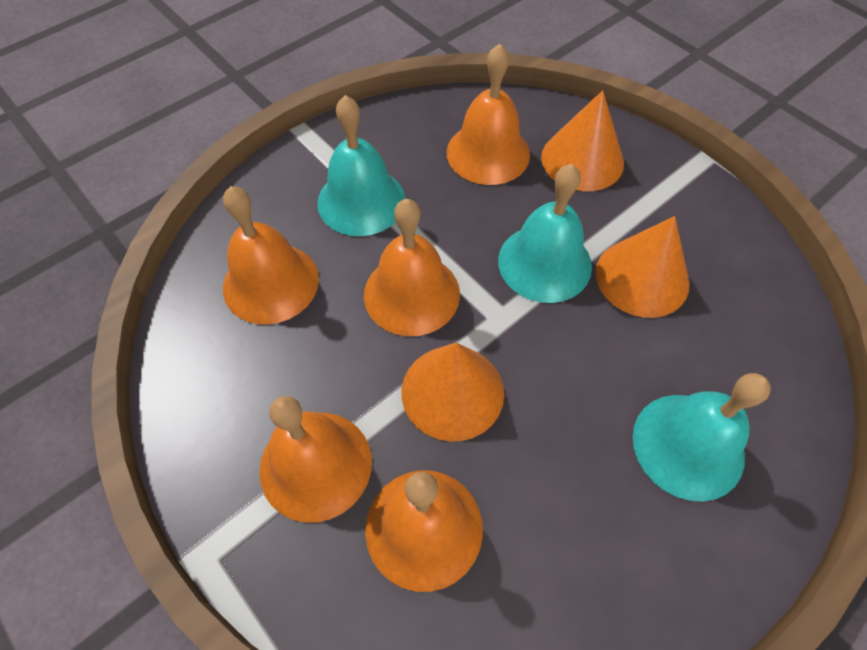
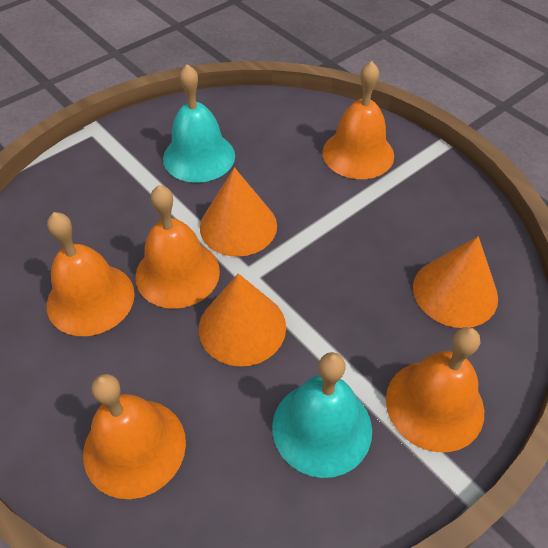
turquoise bell: 3 -> 2

